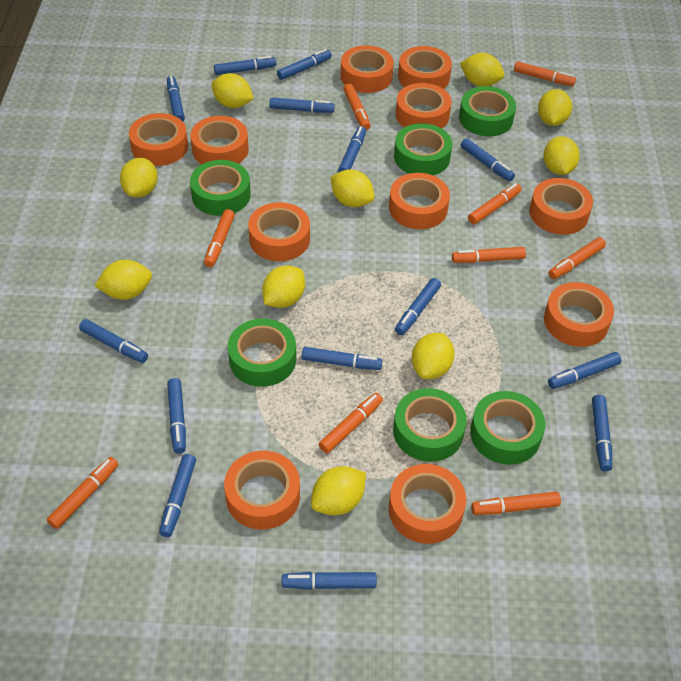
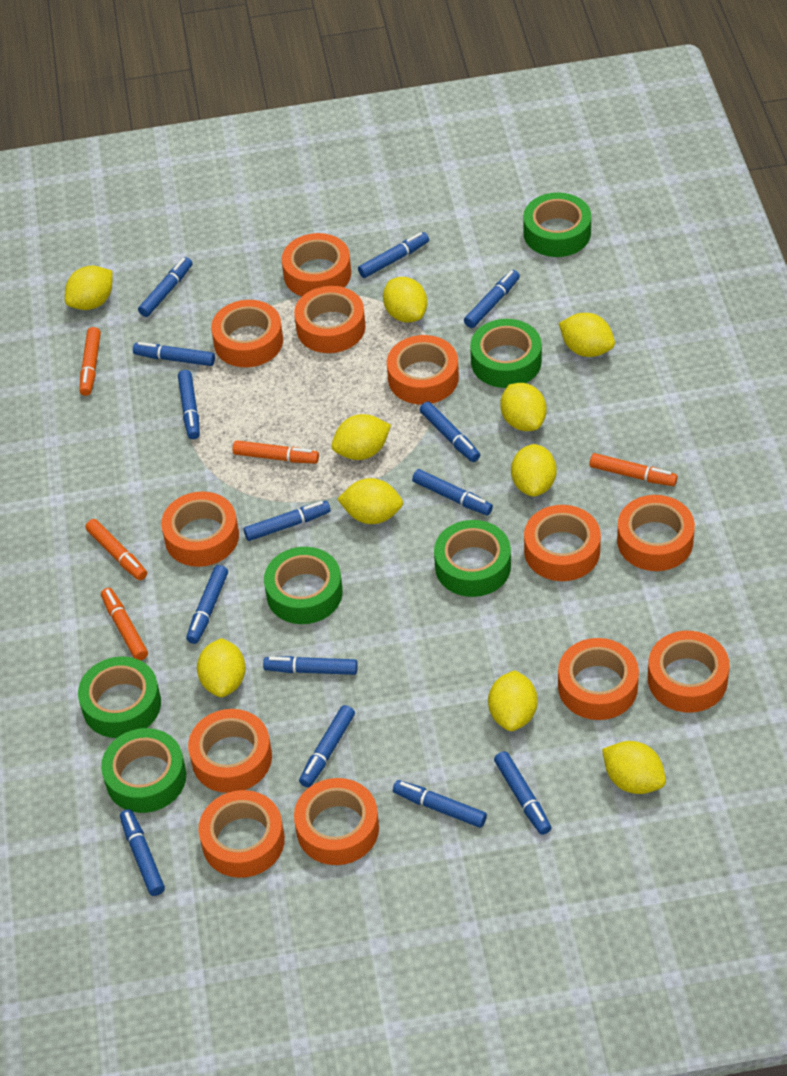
orange marker: 9 -> 5
orange tape: 11 -> 12

